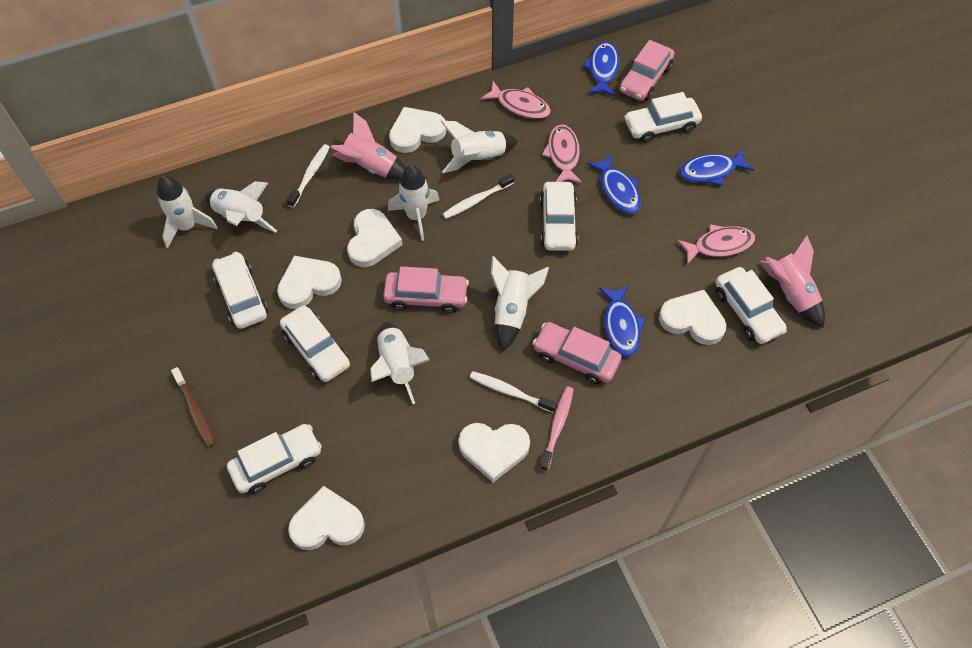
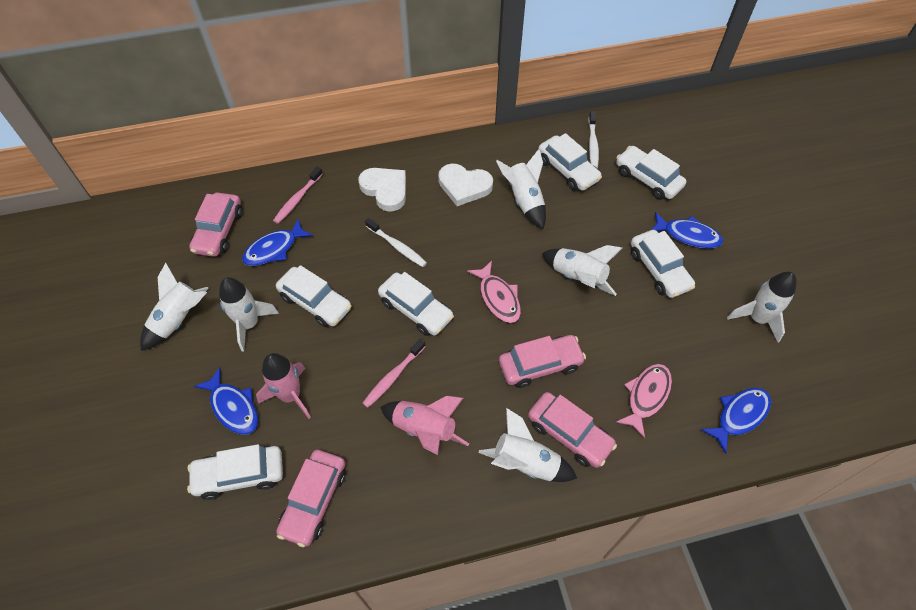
brown toothbrush: 1 -> 0
pink car: 3 -> 4
pink fish: 3 -> 2
pink toothbrush: 1 -> 2
white heart: 6 -> 2
white toothbrush: 3 -> 2

